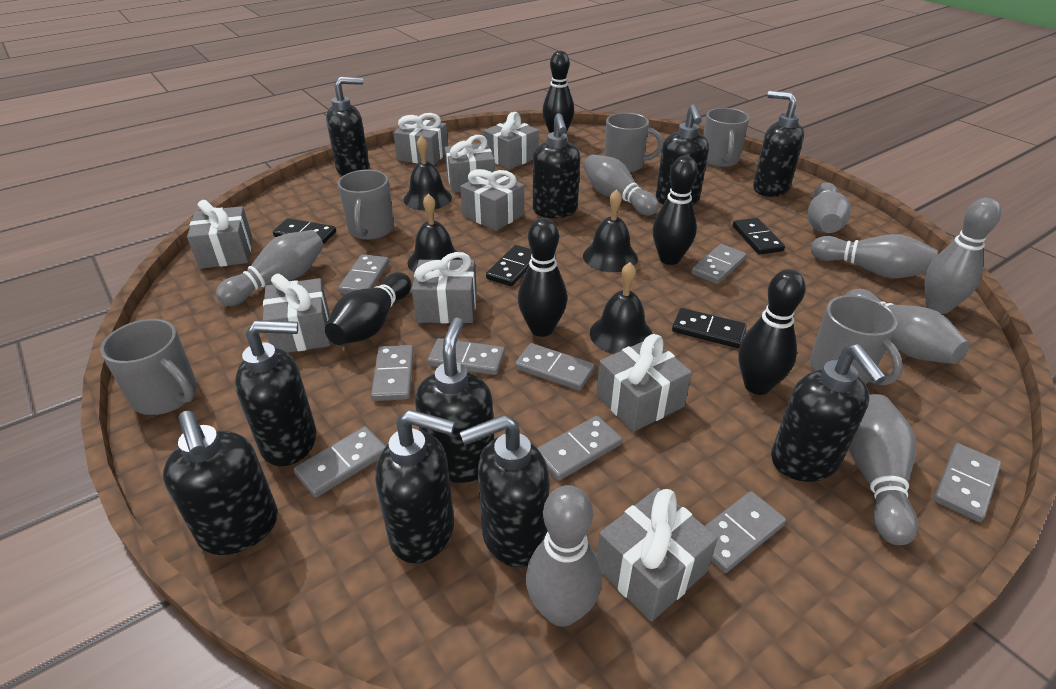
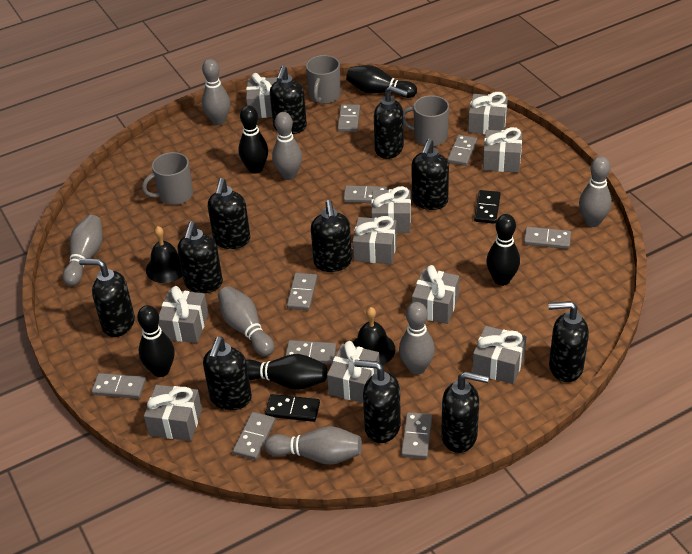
black bell: 4 -> 2
black domino: 4 -> 2
black soap dispenser: 10 -> 11
grey bowling pin: 8 -> 7
grey gift: 9 -> 10
grey mug: 5 -> 3

